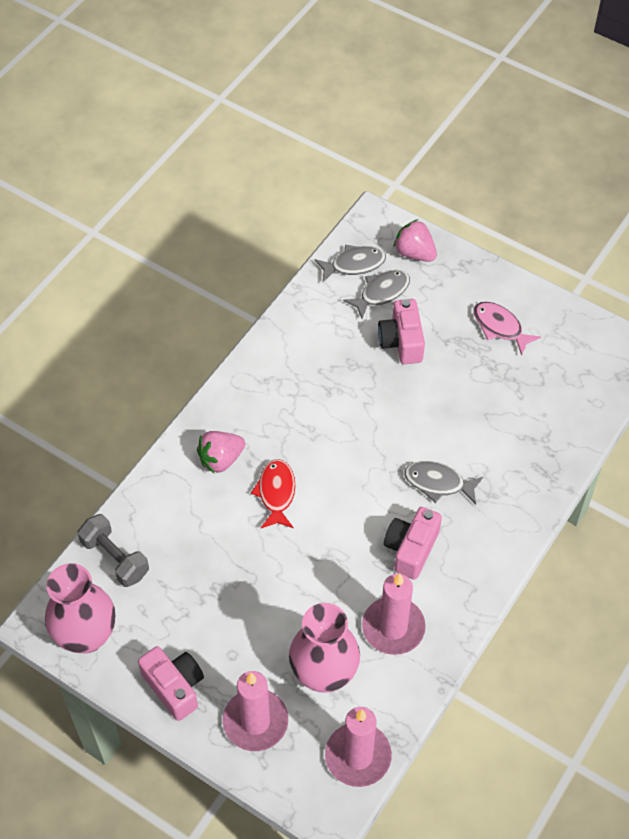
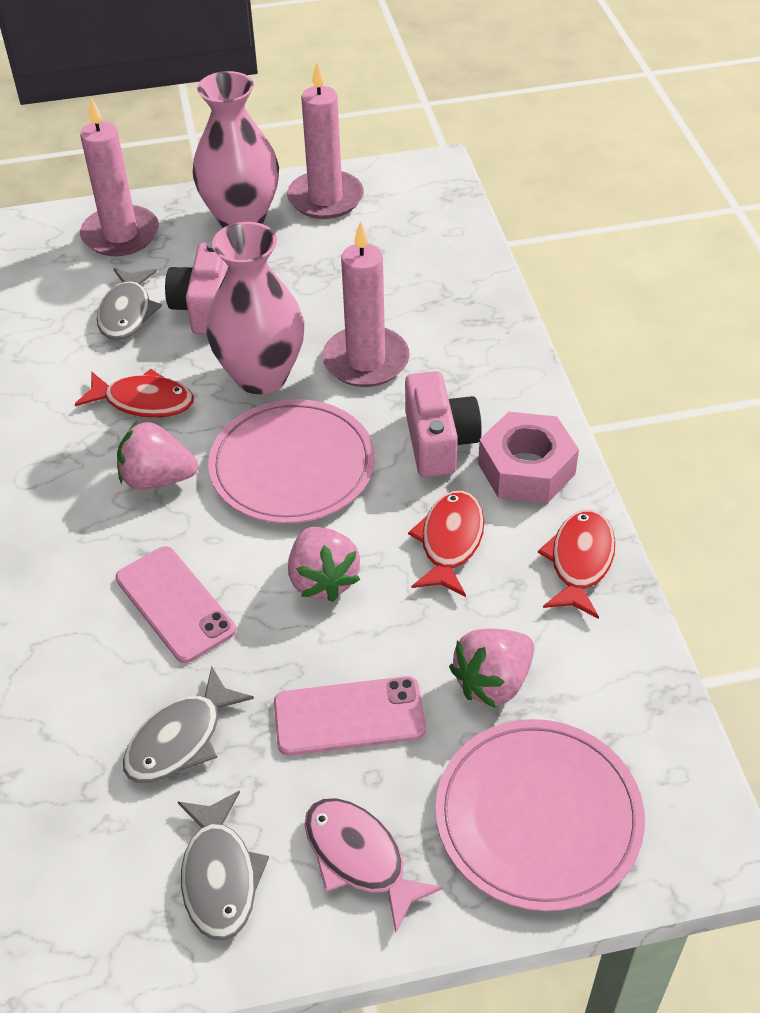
grey dumbbell: 1 -> 0
pink camera: 3 -> 2
pink nut: 0 -> 1
pink phone: 0 -> 2
pink plate: 0 -> 2
pink strawberry: 2 -> 3
red fish: 1 -> 3

